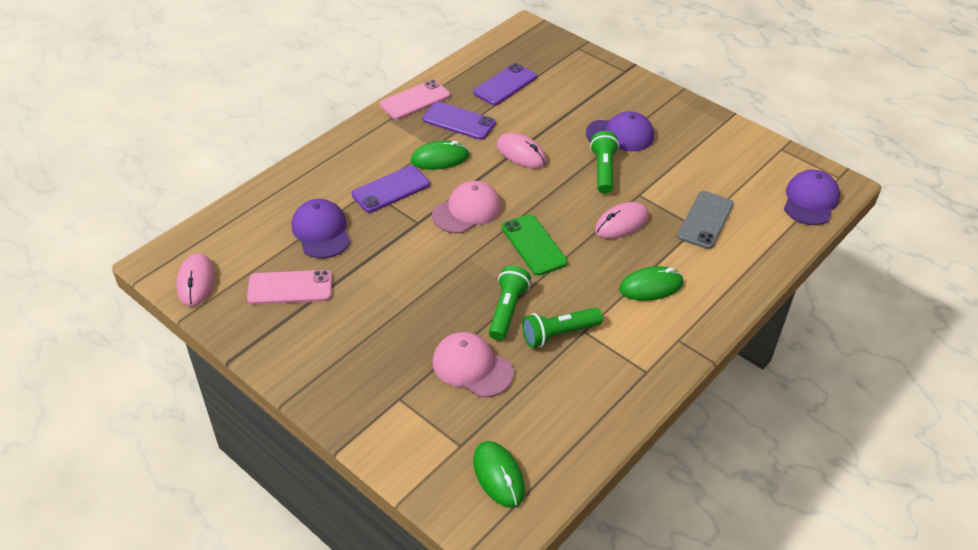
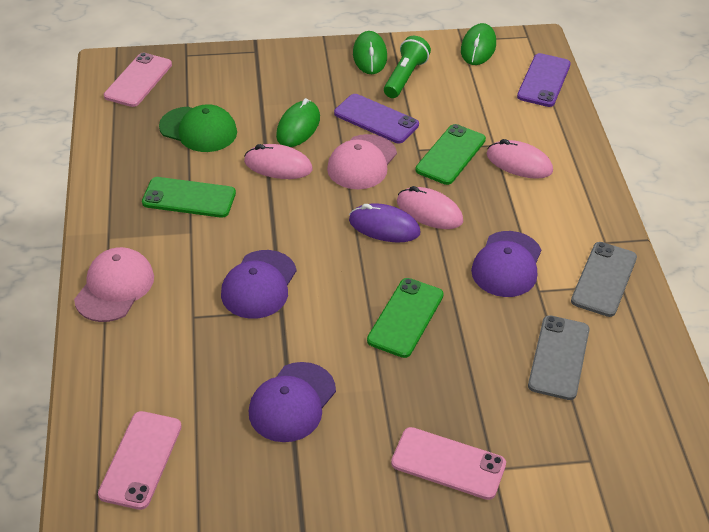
green cap: 0 -> 1
green flashlight: 3 -> 1
green phone: 1 -> 3
grey phone: 1 -> 2
pink phone: 2 -> 3
purple mouse: 0 -> 1
purple phone: 3 -> 2

